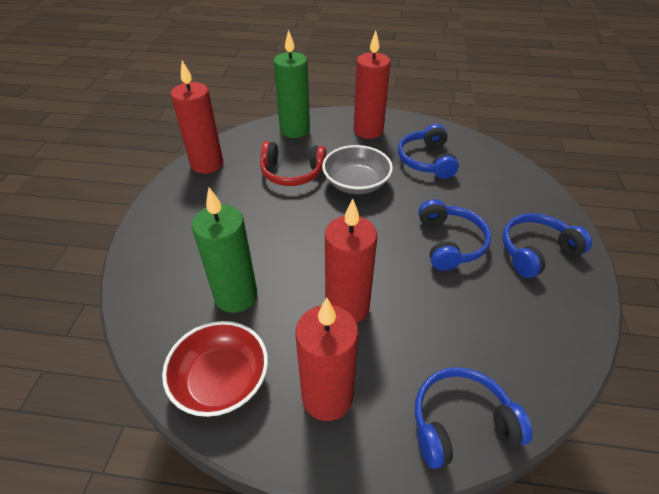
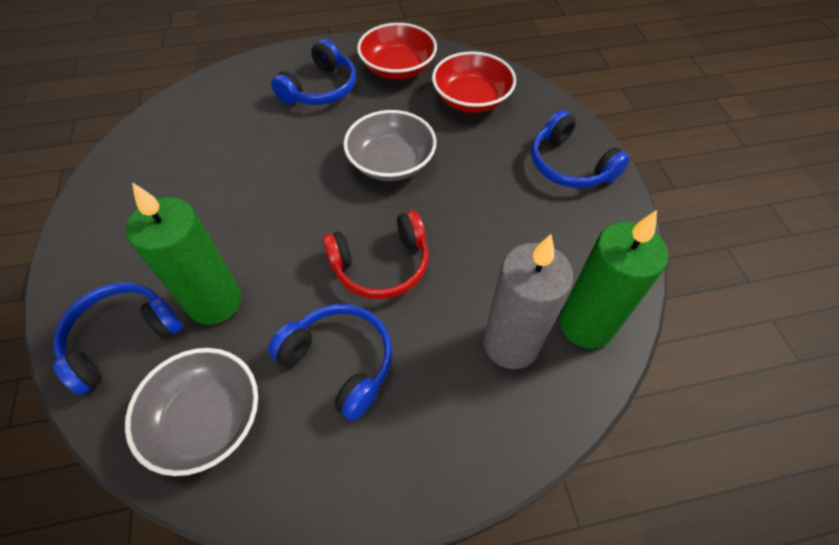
grey bowl: 1 -> 2
grey candle: 0 -> 1
red bowl: 1 -> 2
red candle: 4 -> 0

